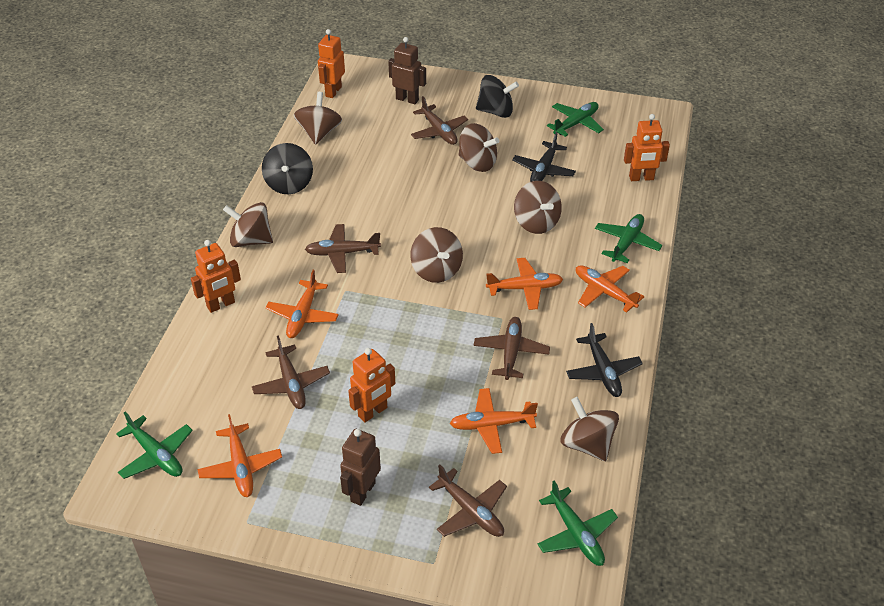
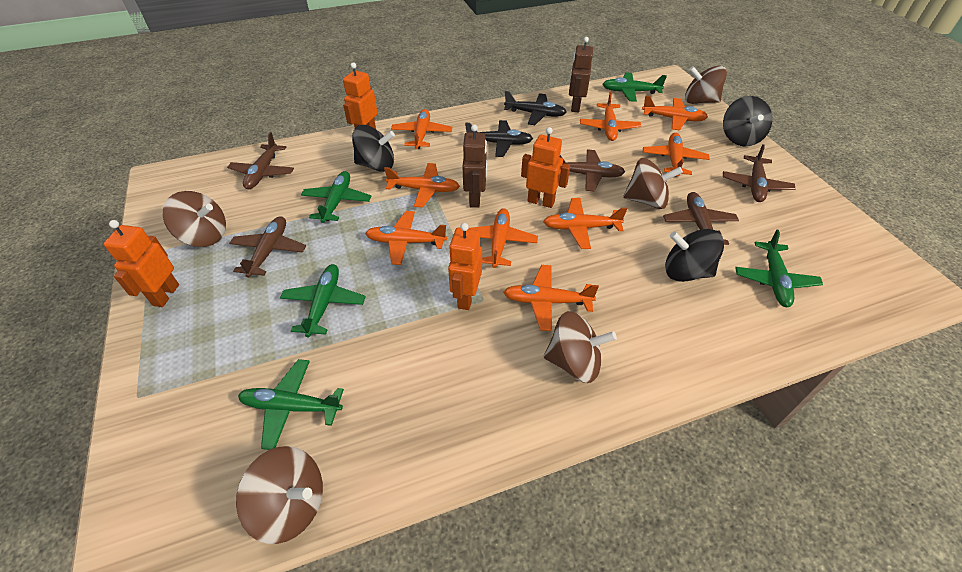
black spinning top: 2 -> 3
brown spinning top: 6 -> 5
green plane: 4 -> 5
orange plane: 5 -> 9

